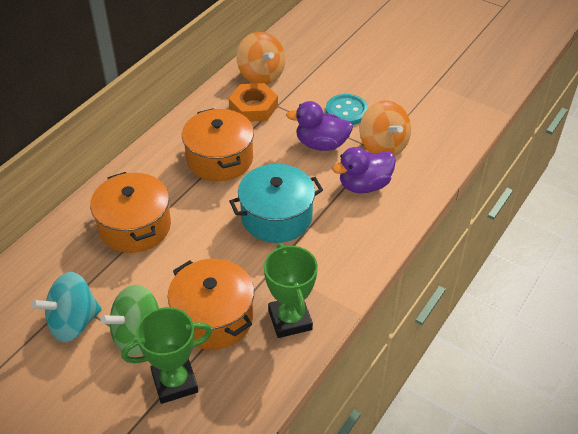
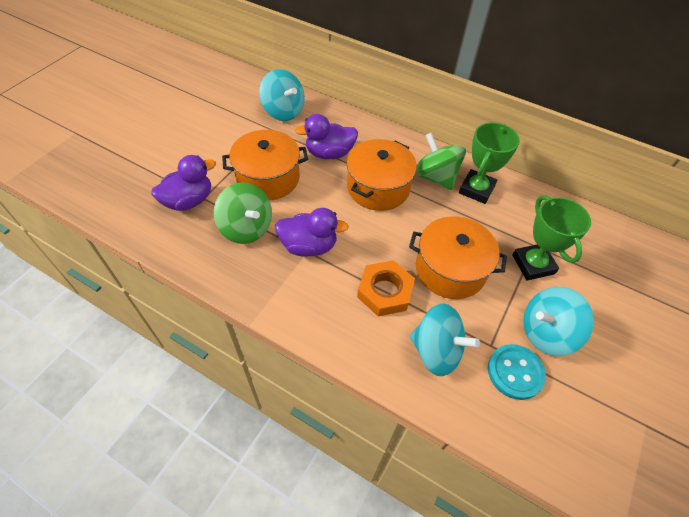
green spinning top: 1 -> 2
orange spinning top: 2 -> 0
purple duck: 2 -> 3
turquoise pot: 1 -> 0
turquoise spinning top: 1 -> 3

